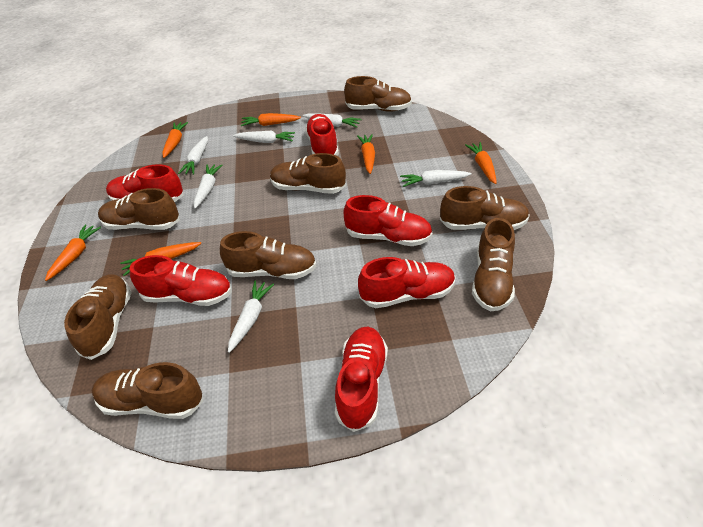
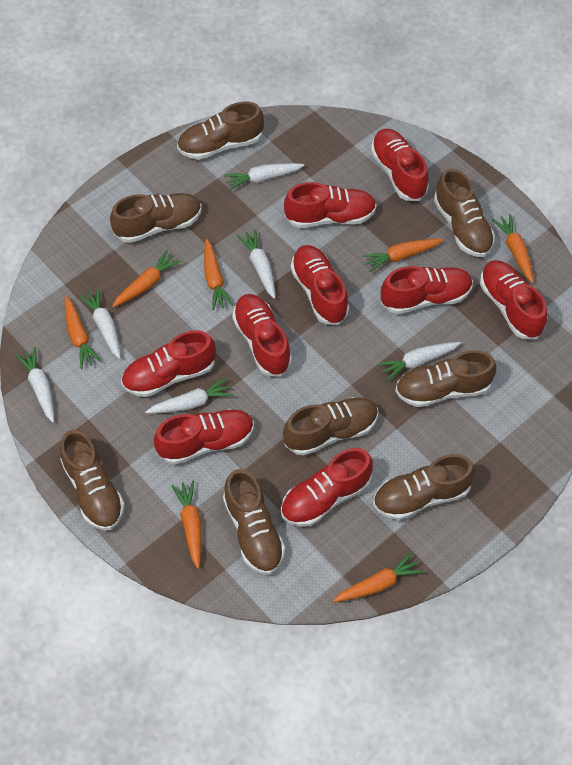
orange carrot: 6 -> 7
red shoe: 6 -> 9

